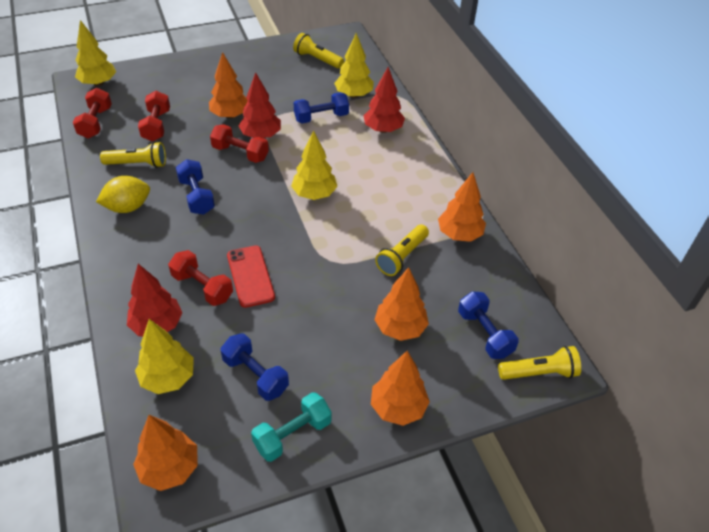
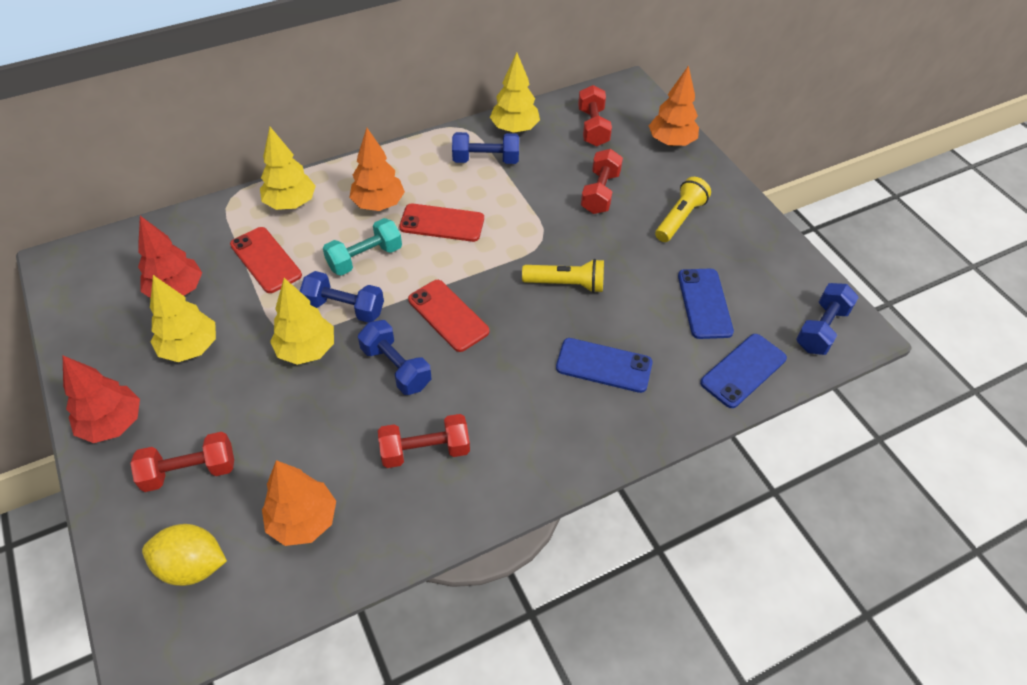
blue phone: 0 -> 3
orange tree: 5 -> 3
red phone: 1 -> 3
red tree: 3 -> 2
yellow flashlight: 4 -> 2

